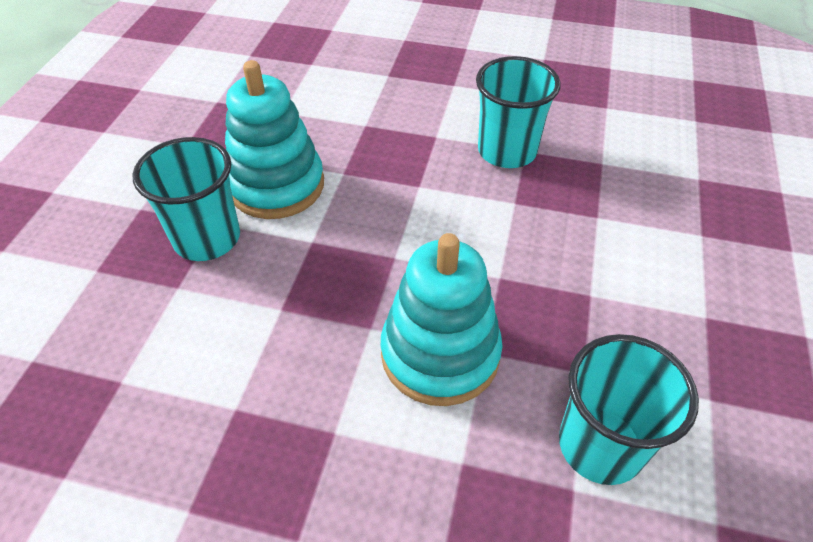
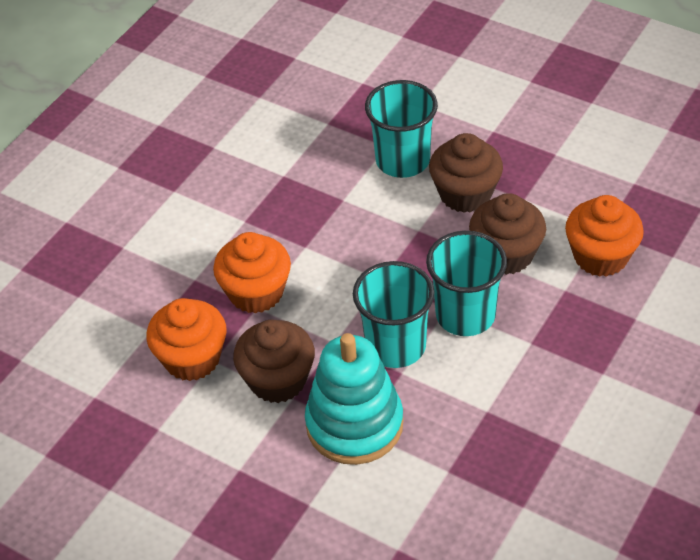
brown cupcake: 0 -> 3
orange cupcake: 0 -> 3
turquoise stacking toy: 2 -> 1

